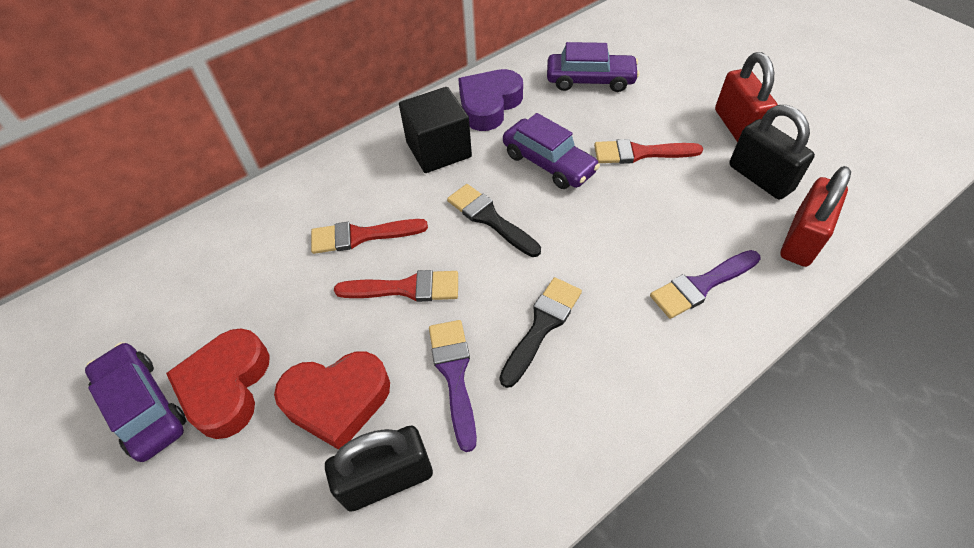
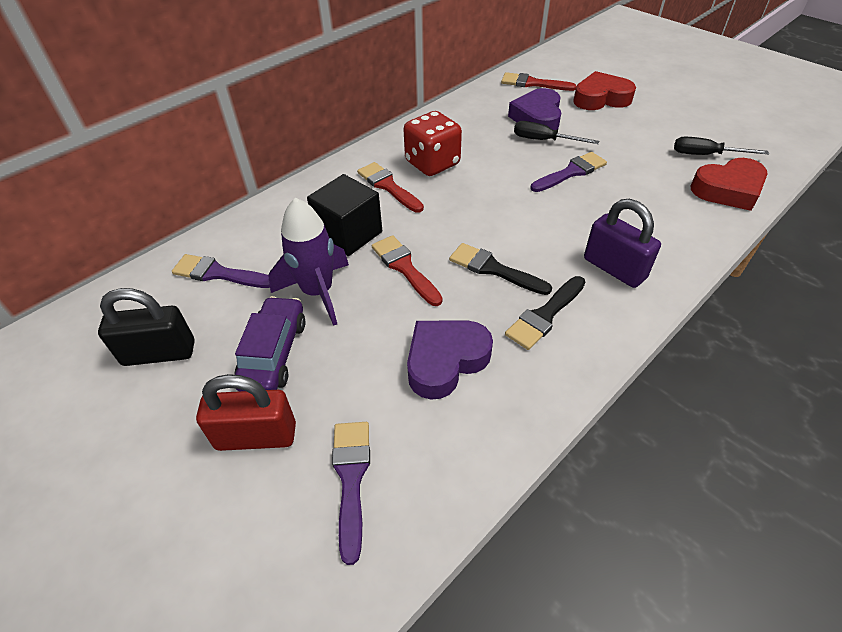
black padlock: 2 -> 1
black screwdriver: 0 -> 2
purple brush: 2 -> 3
purple car: 3 -> 1
purple heart: 1 -> 2
purple padlock: 0 -> 1
purple rocket: 0 -> 1
red dice: 0 -> 1
red padlock: 2 -> 1

